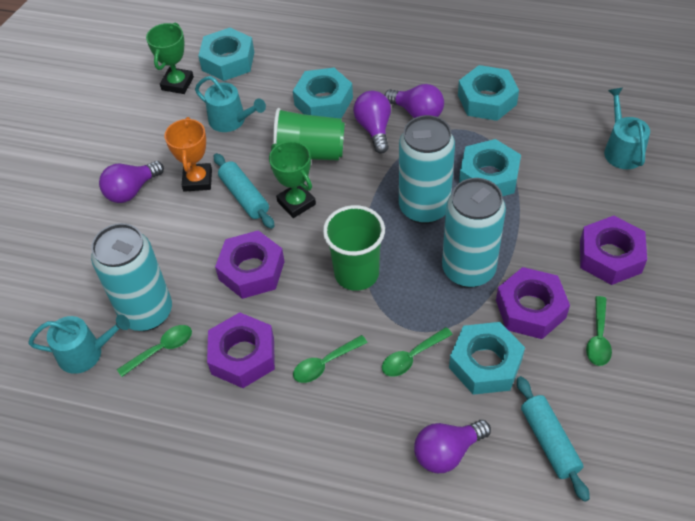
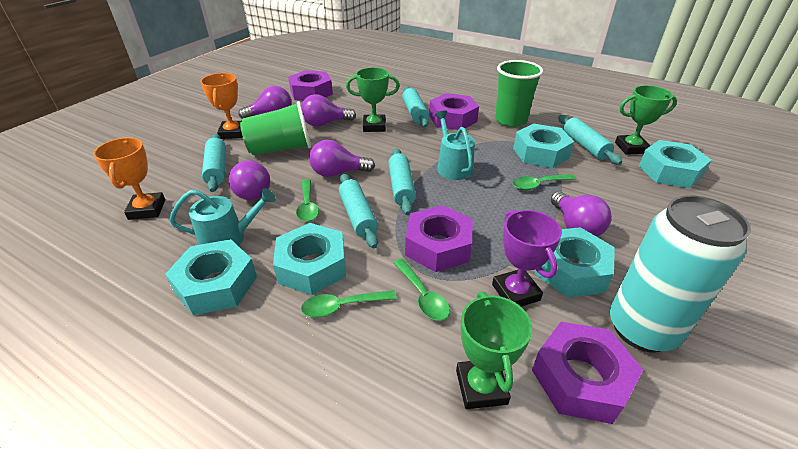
green trophy: 2 -> 3
orange trophy: 1 -> 2
purple light bulb: 4 -> 5
purple trophy: 0 -> 1
turquoise can: 3 -> 1
turquoise rolling pin: 2 -> 5
turquoise watering can: 3 -> 2

